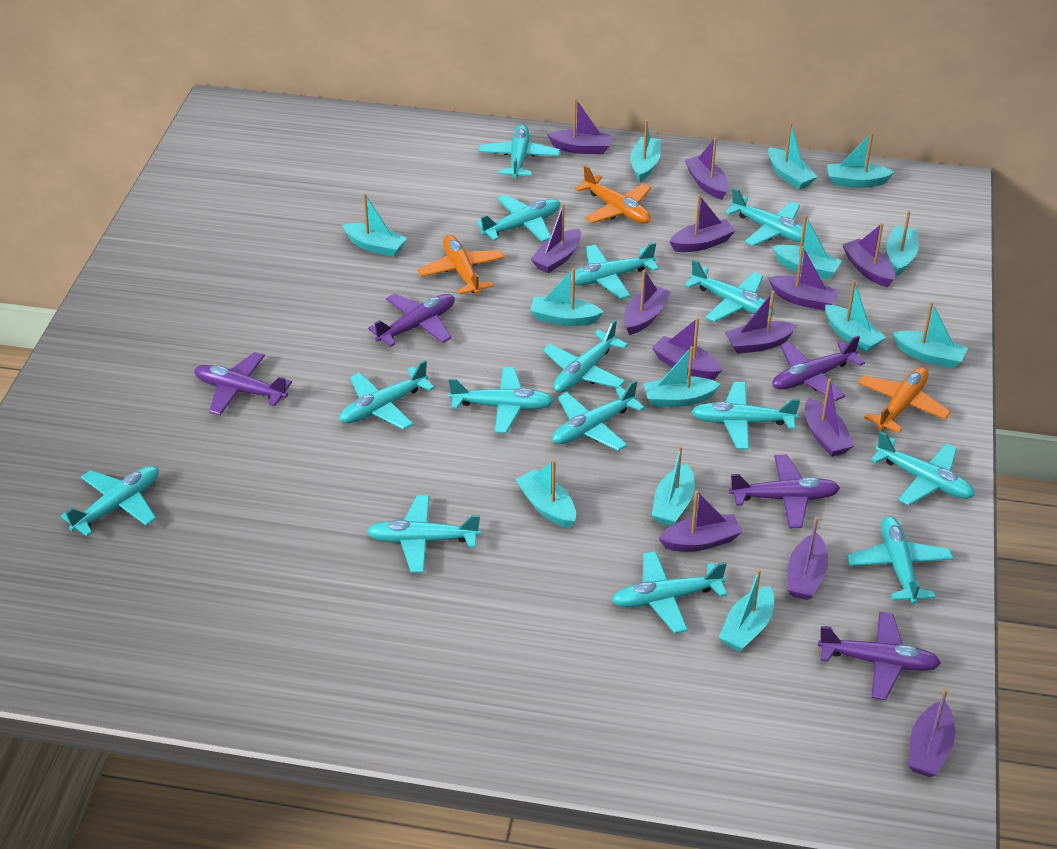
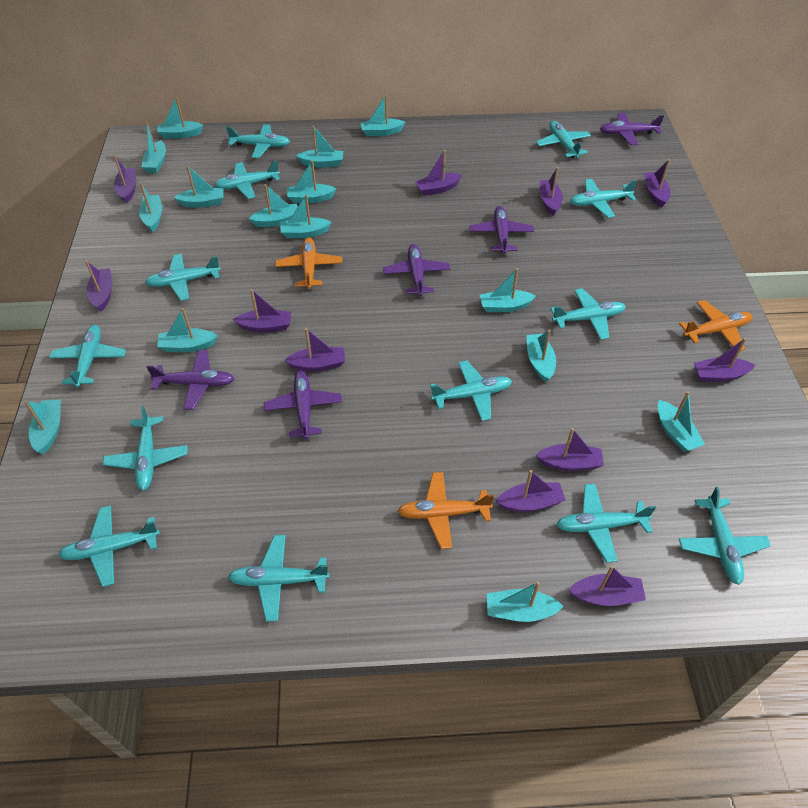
purple boat: 13 -> 11
turquoise boat: 13 -> 15
turquoise plane: 15 -> 13

